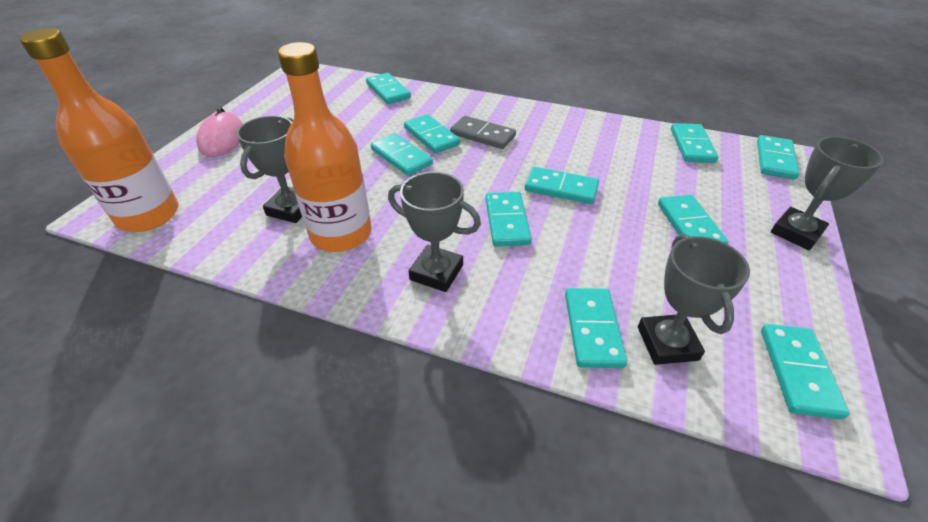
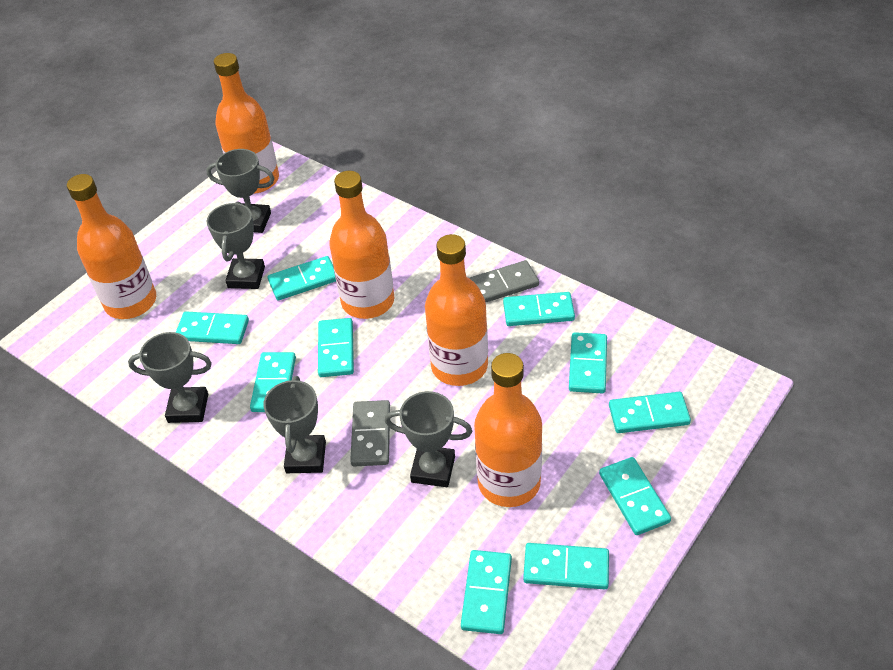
grey domino: 1 -> 2
grey trophy: 4 -> 5
orange bottle: 2 -> 5
pink mouse: 1 -> 0

